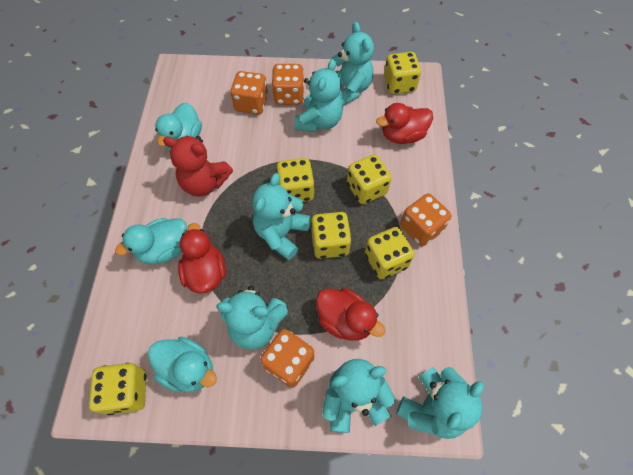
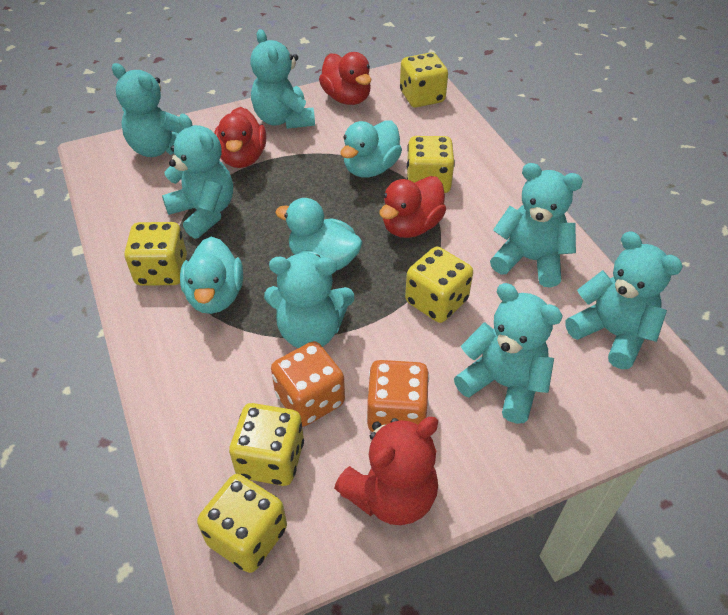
orange dice: 4 -> 2
turquoise teddy bear: 6 -> 7

